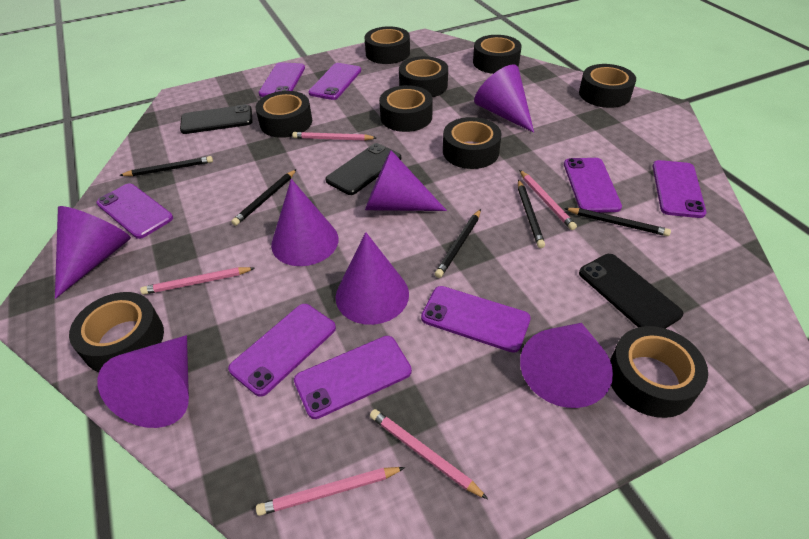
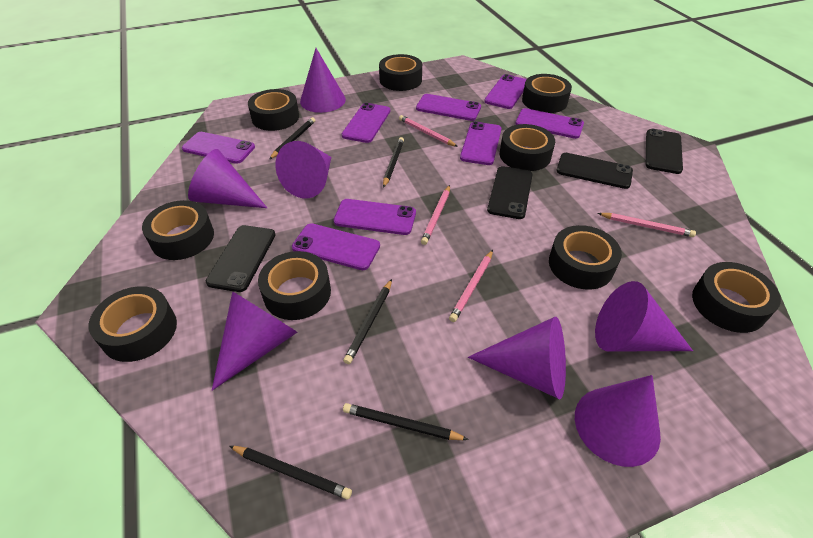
black phone: 3 -> 4
pink pencil: 5 -> 4

